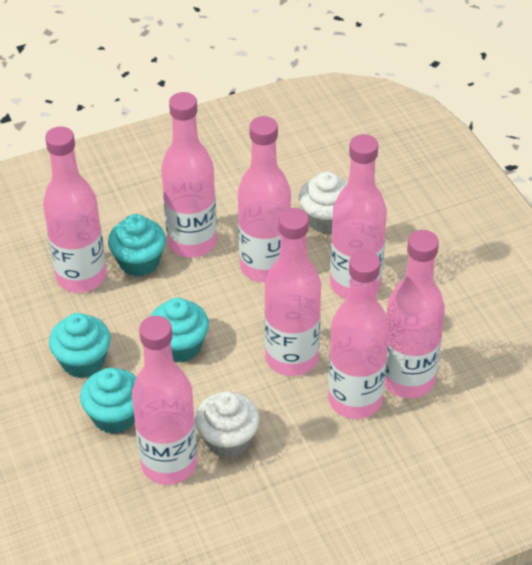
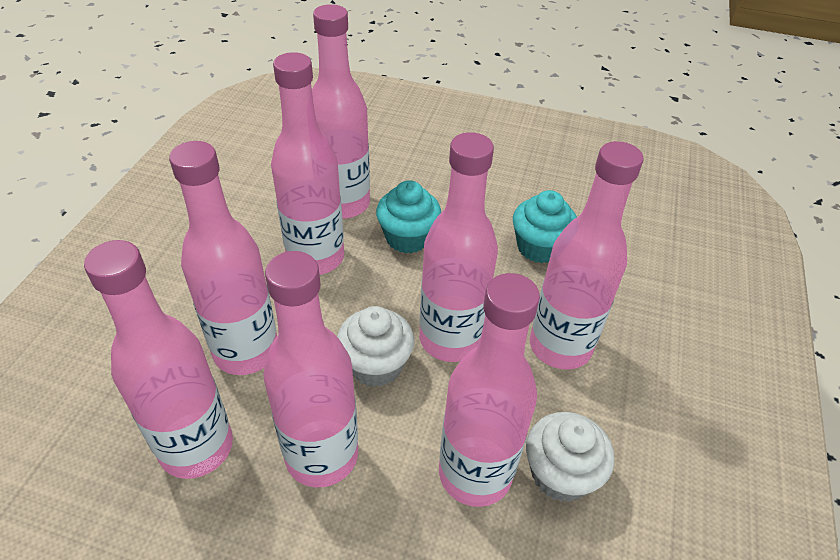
turquoise cupcake: 4 -> 2

